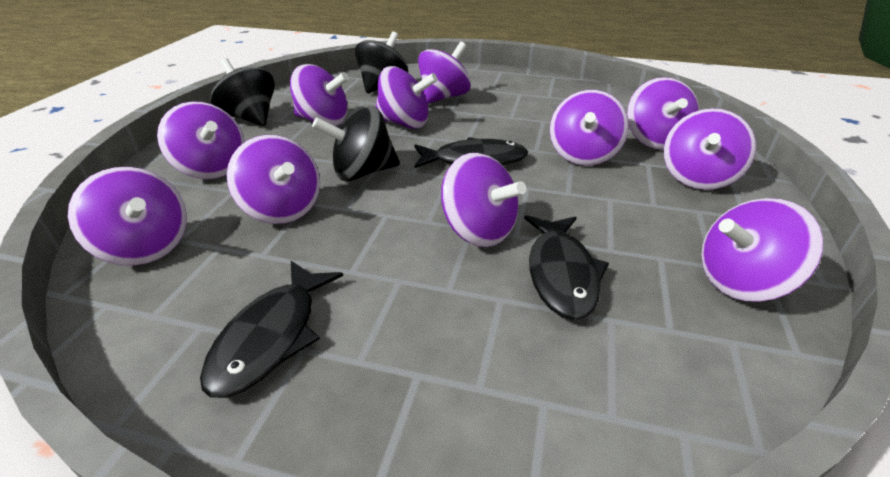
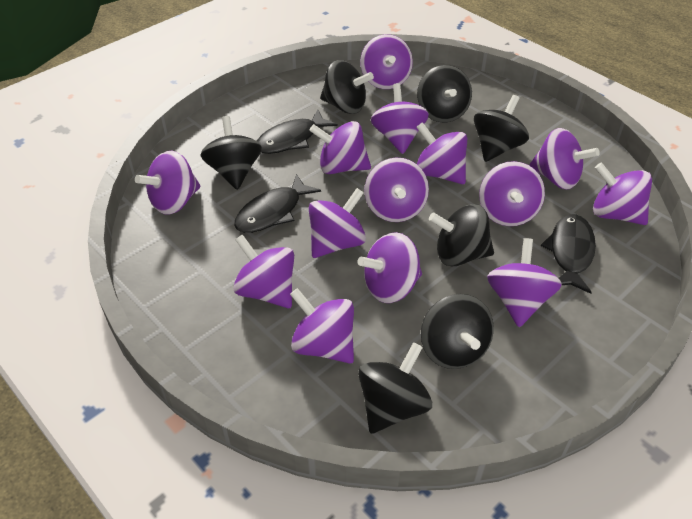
black spinning top: 3 -> 7
purple spinning top: 11 -> 14

